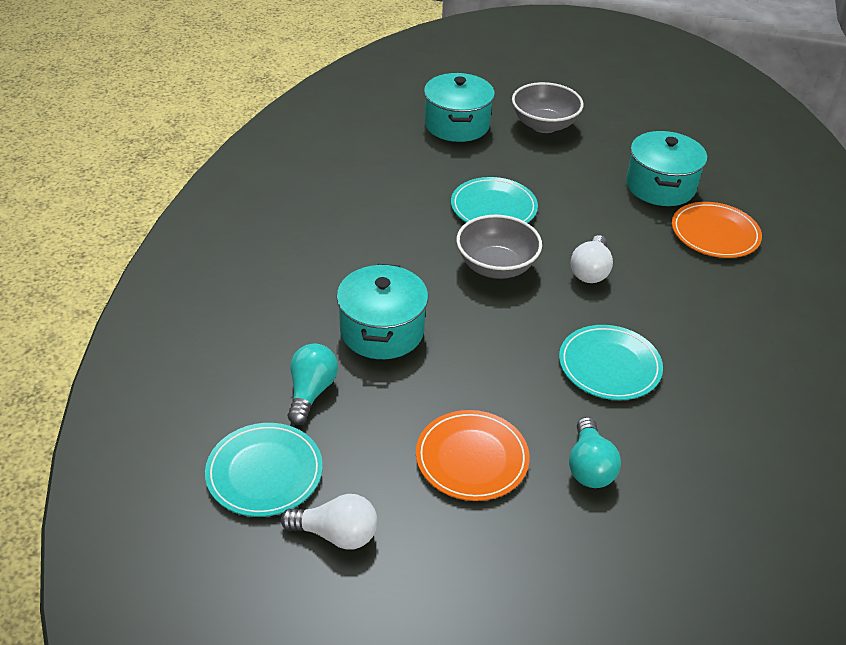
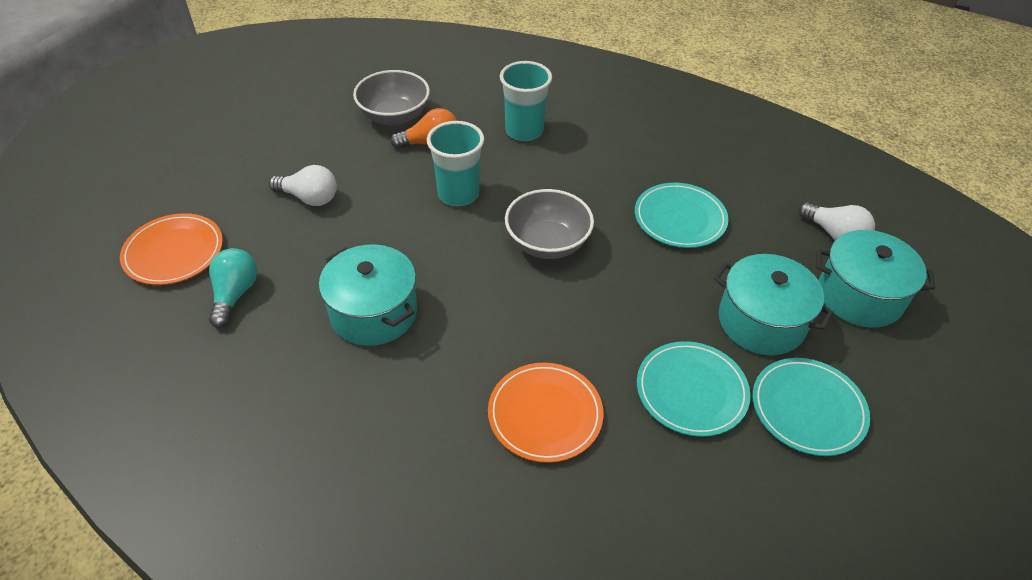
orange light bulb: 0 -> 1
turquoise cup: 0 -> 2
turquoise light bulb: 2 -> 1

